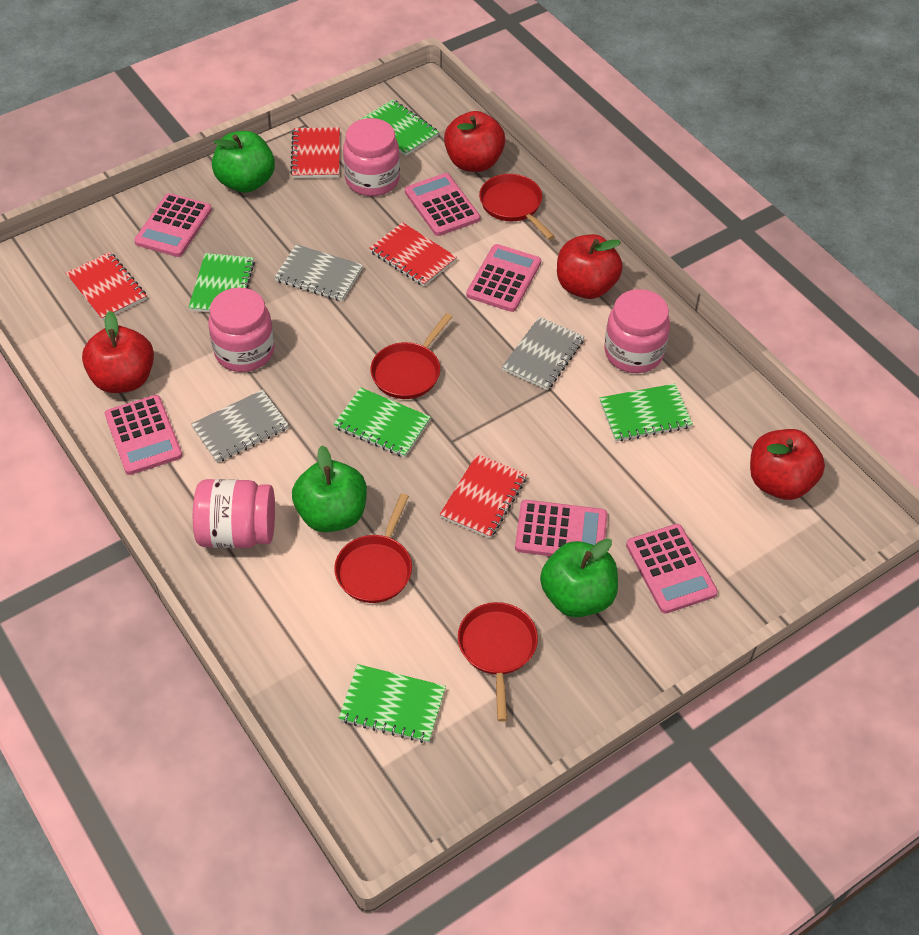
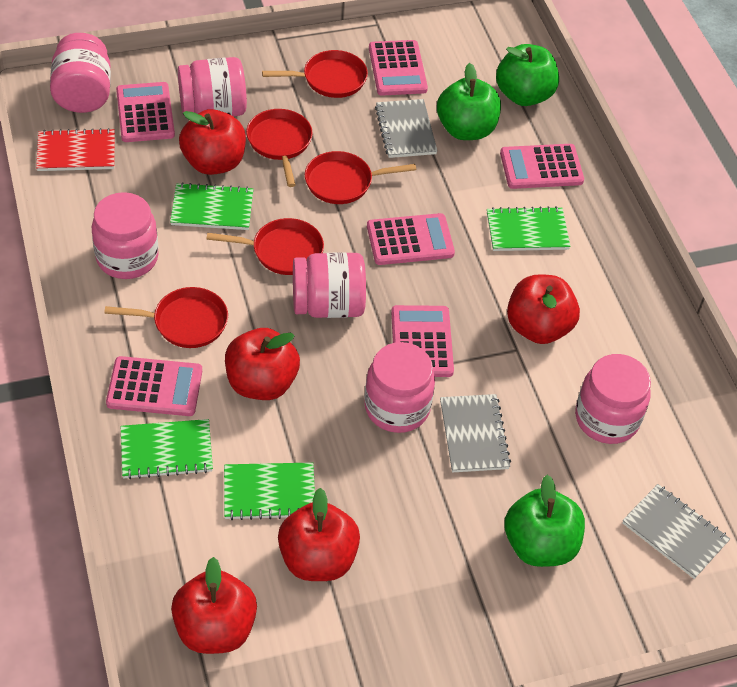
green notebook: 5 -> 4
pink jar: 4 -> 6
red apple: 4 -> 5
red notebook: 4 -> 1
red pan: 4 -> 5

